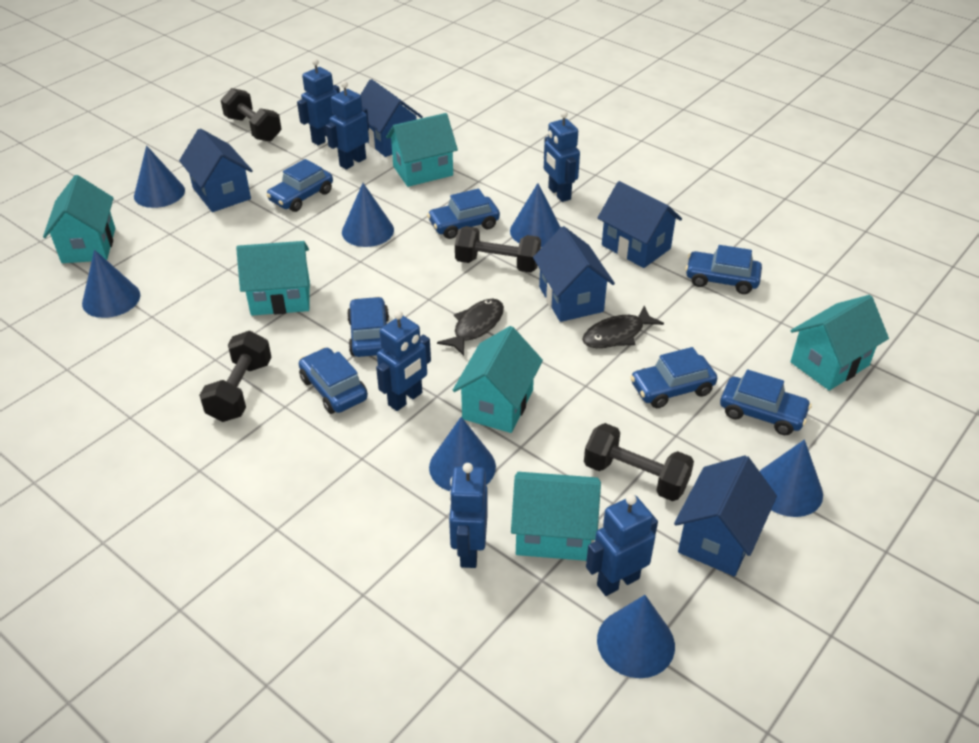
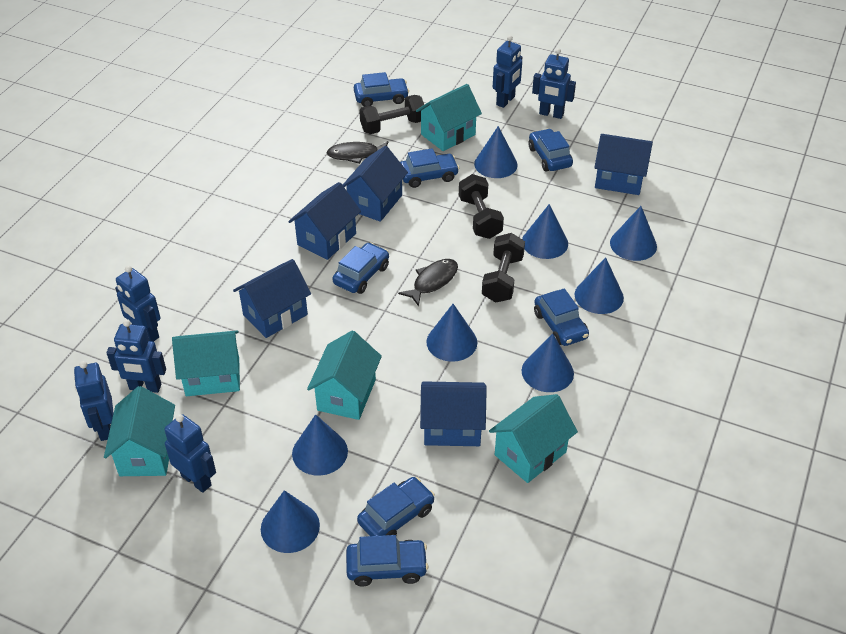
black dumbbell: 4 -> 3
blue cone: 7 -> 8
turquoise house: 6 -> 5

